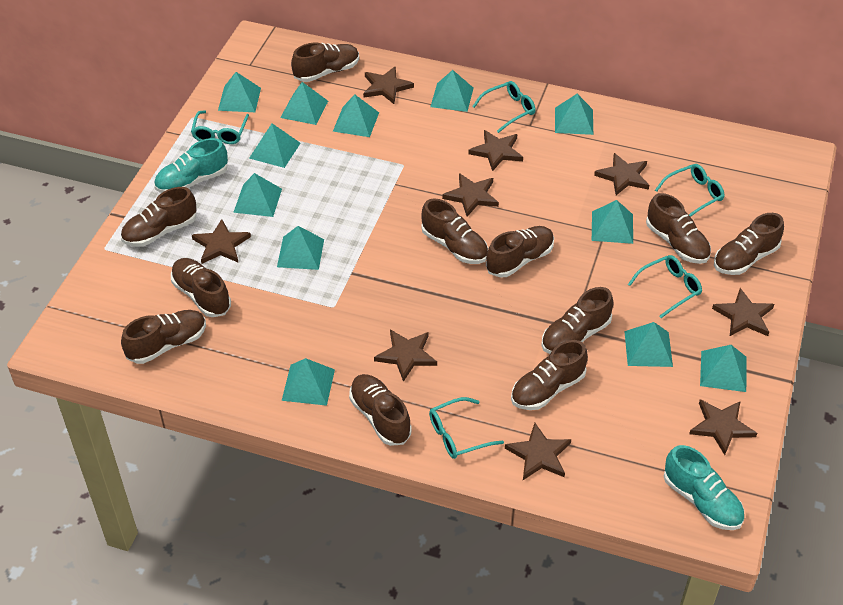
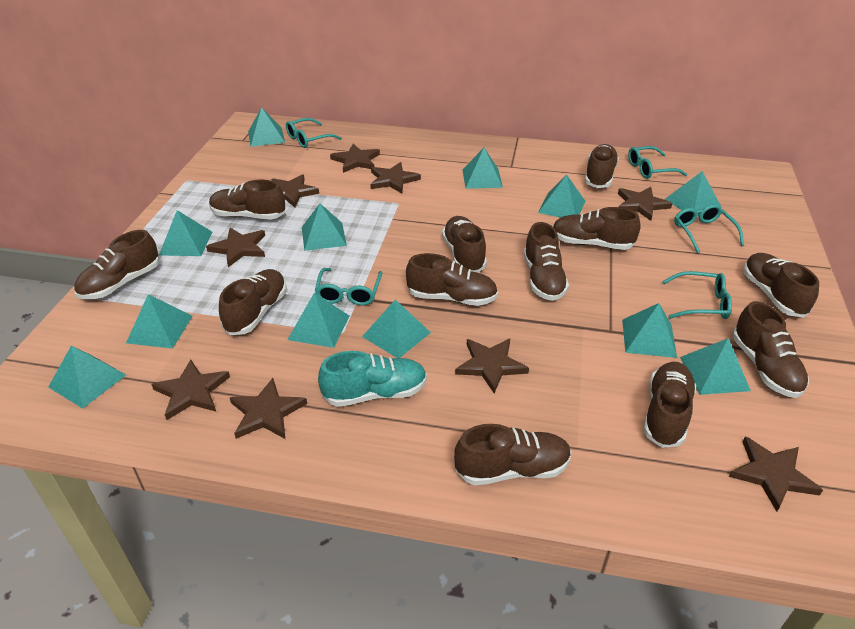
brown shoe: 11 -> 12
turquoise shoe: 2 -> 1

